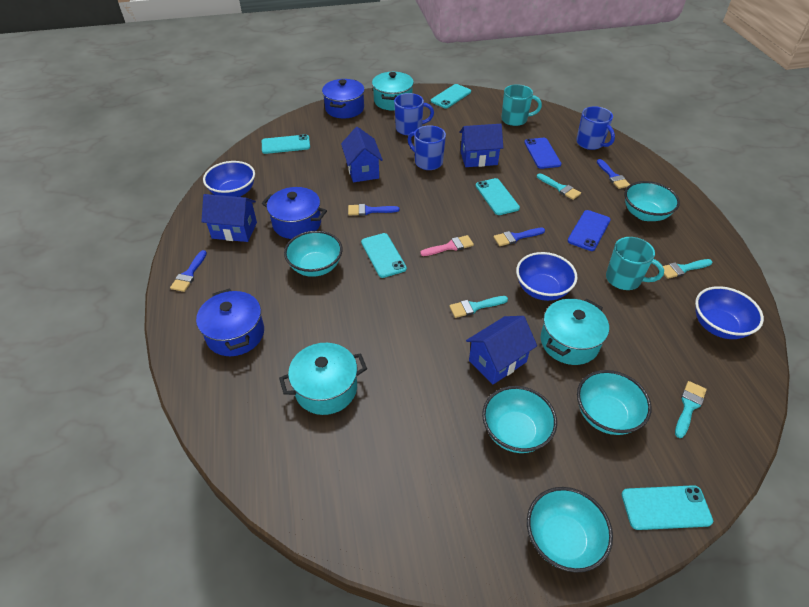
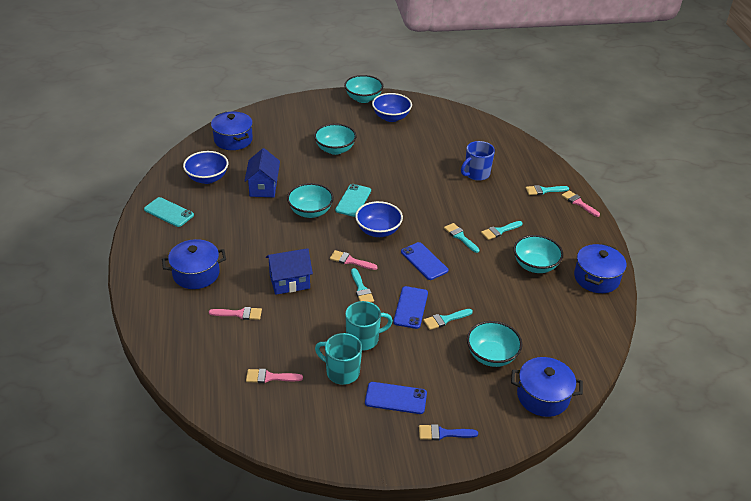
blue brush: 4 -> 1
blue house: 4 -> 2
blue mug: 3 -> 1
blue phone: 2 -> 3
blue pot: 3 -> 4
pink brush: 1 -> 4
turquoise brush: 4 -> 5
turquoise phone: 5 -> 2
turquoise pot: 3 -> 0

